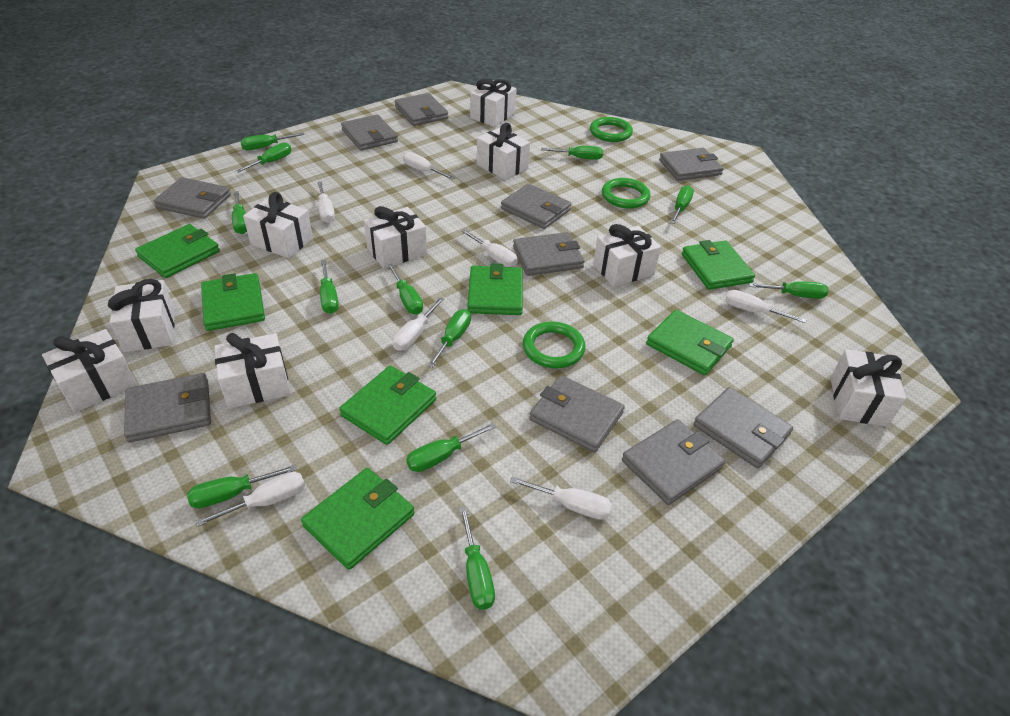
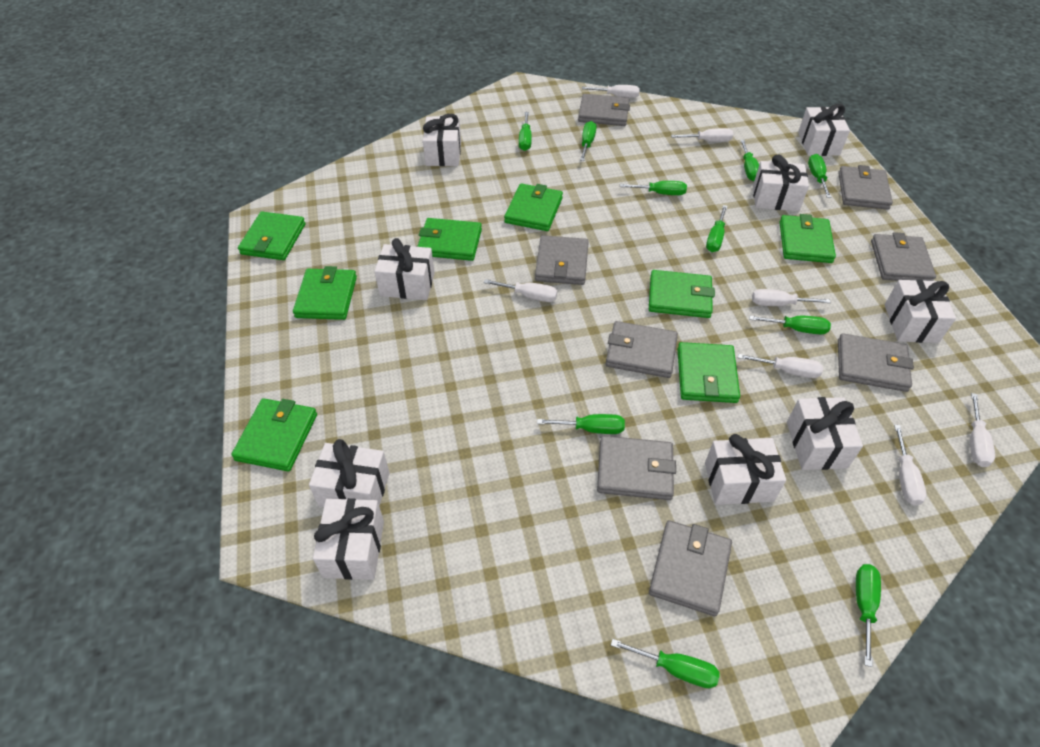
green ring: 3 -> 0
green screwdriver: 12 -> 10
green wallet: 7 -> 8
grey wallet: 10 -> 8

